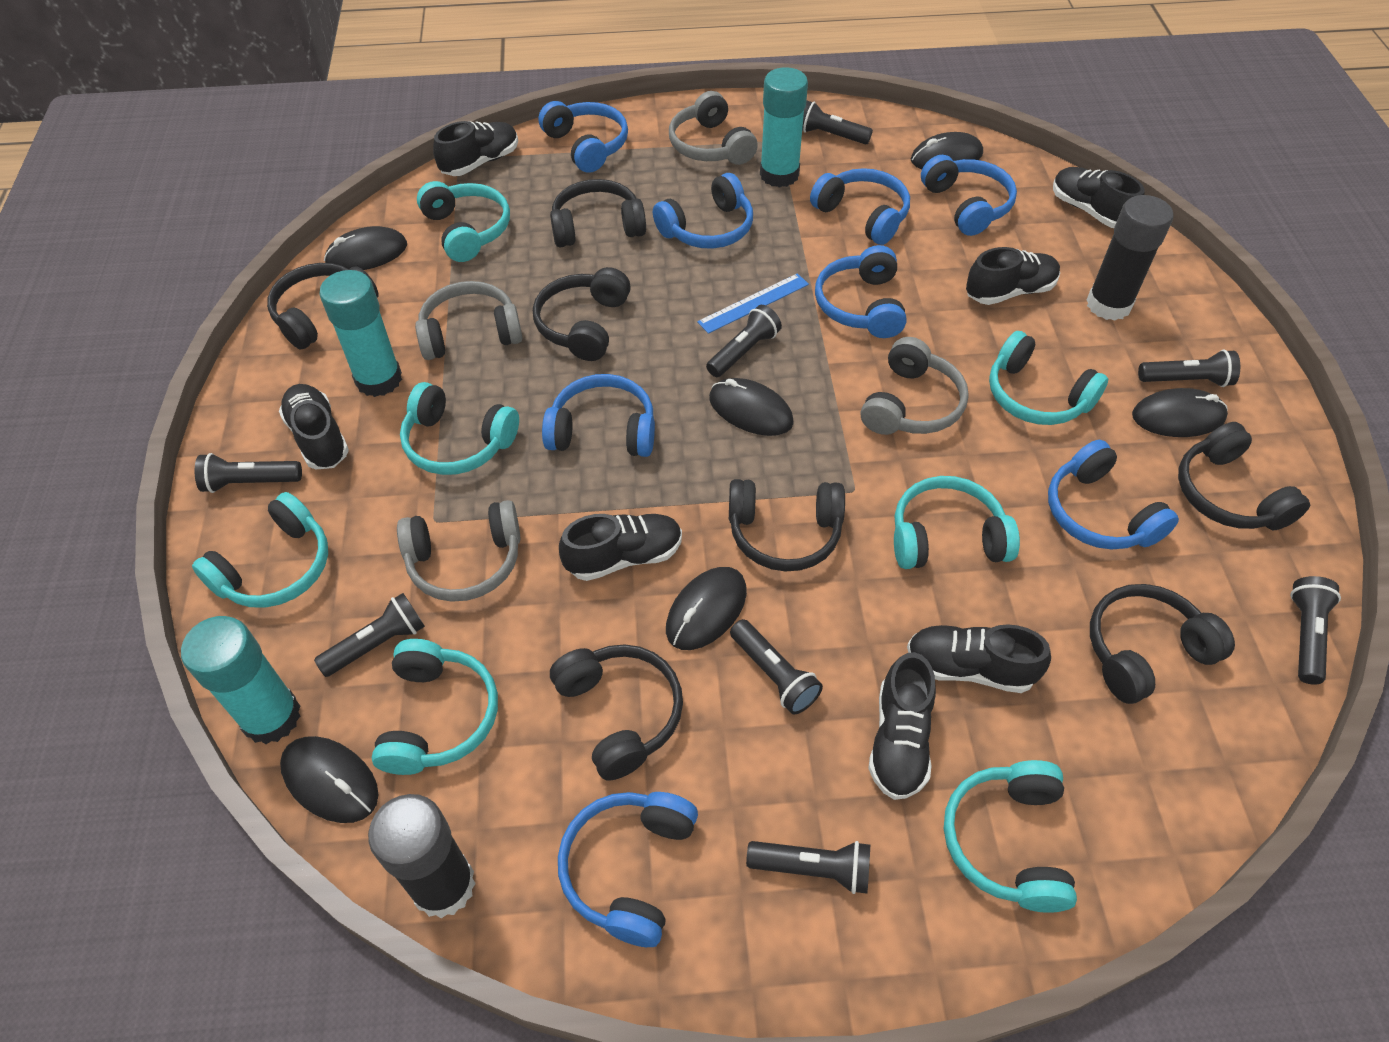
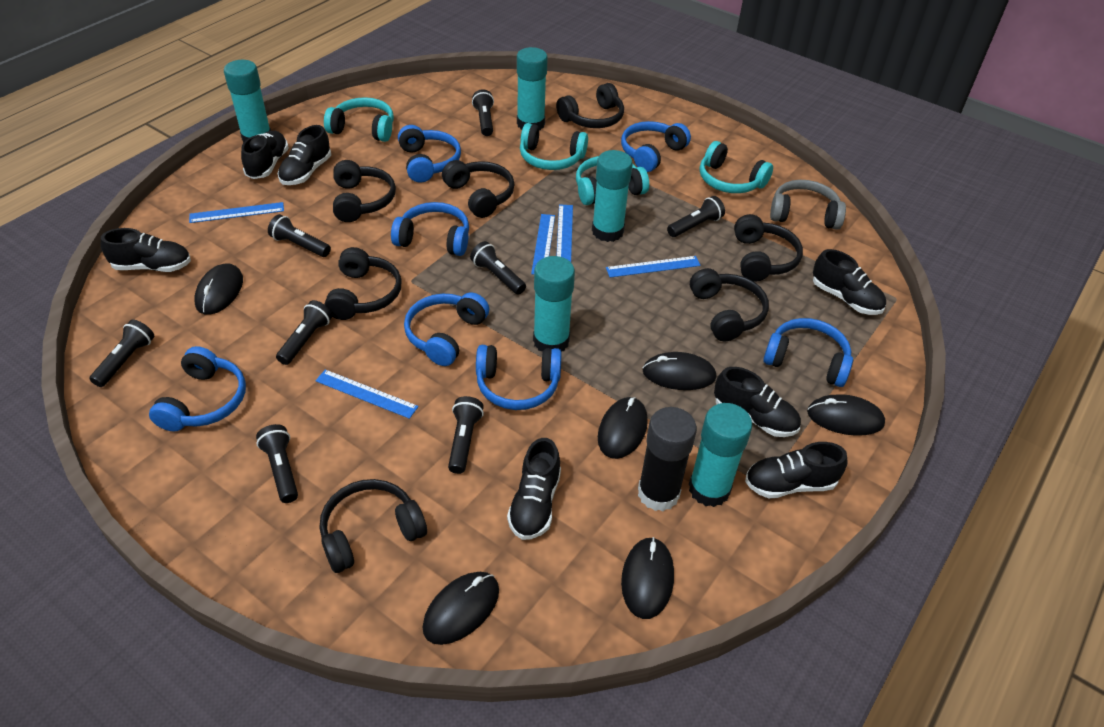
black glue stick: 2 -> 1
blue headphones: 8 -> 7
blue ruler: 1 -> 5
grey headphones: 4 -> 1
turquoise glue stick: 3 -> 5
turquoise headphones: 7 -> 4

